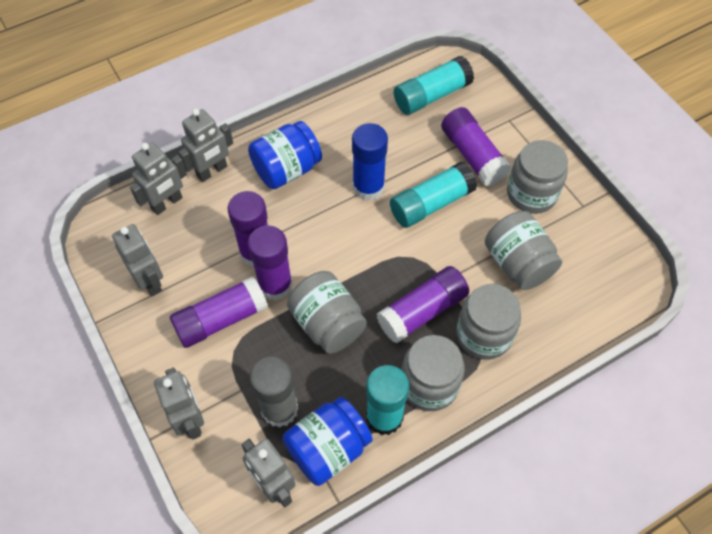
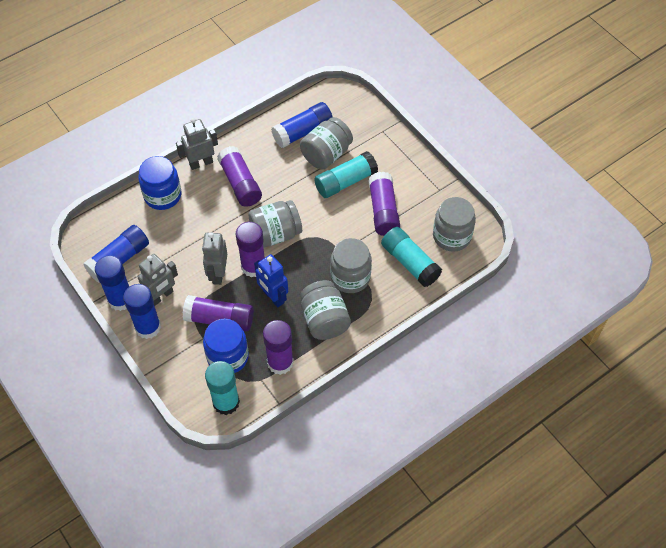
blue glue stick: 1 -> 4
blue robot: 0 -> 1
grey glue stick: 1 -> 0
grey robot: 5 -> 3

